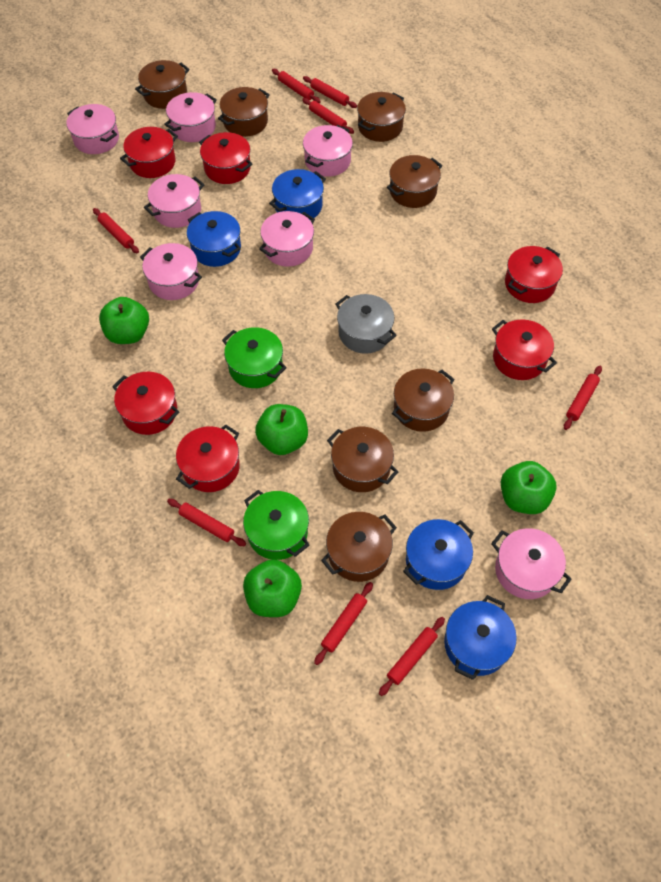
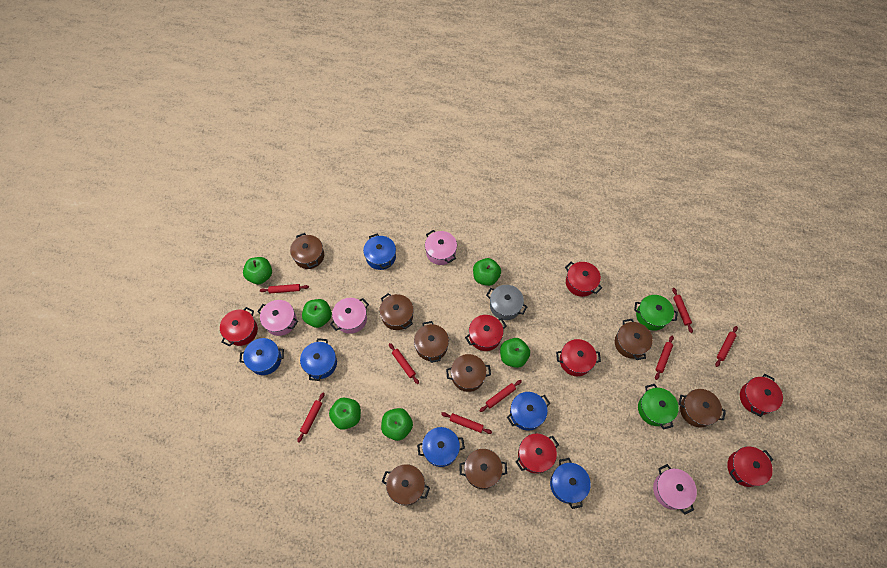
blue pot: 4 -> 6
brown pot: 7 -> 8
green apple: 4 -> 6
pink pot: 7 -> 4
red pot: 6 -> 7

